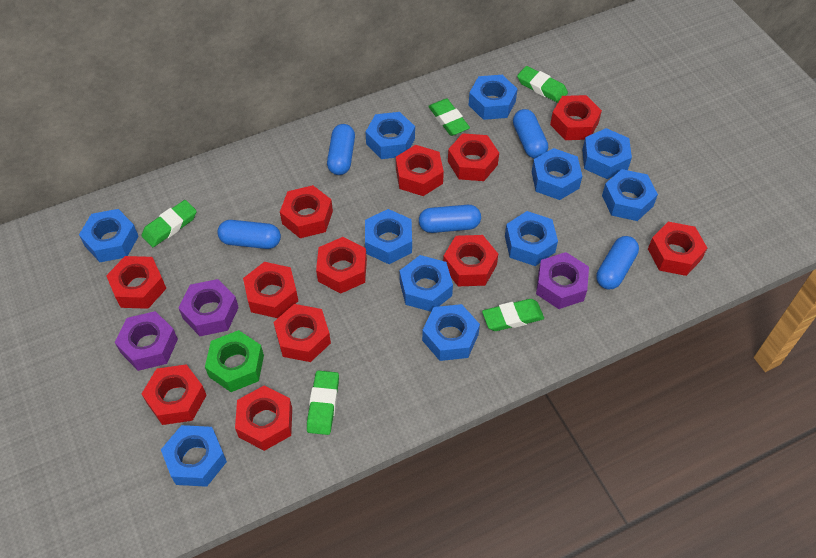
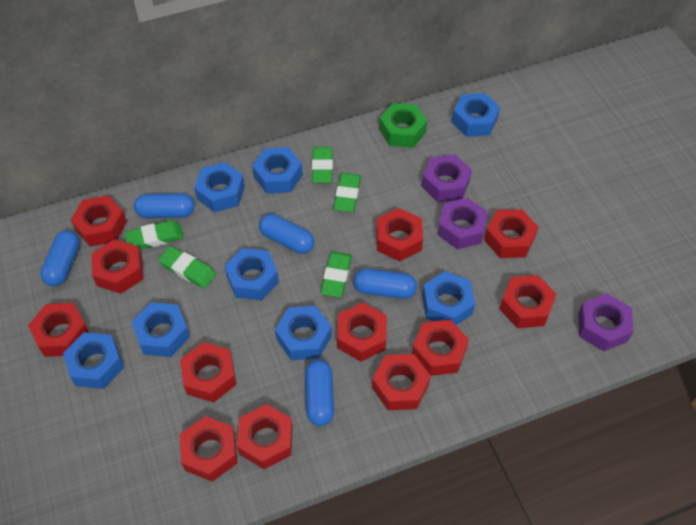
blue nut: 11 -> 8

